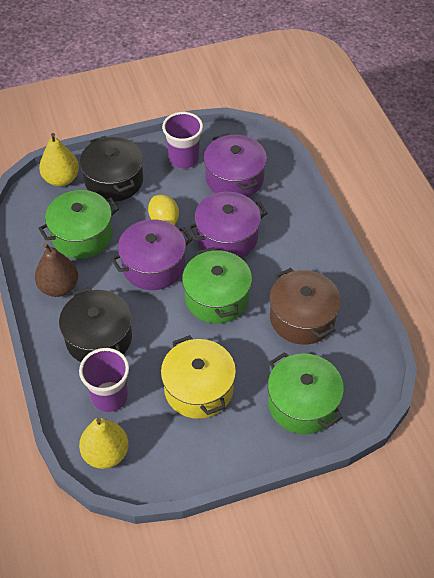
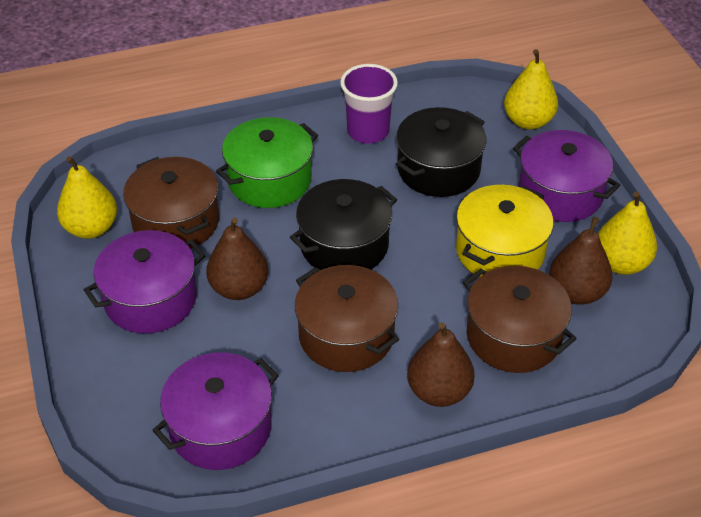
brown pear: 1 -> 3
brown pot: 1 -> 3
green pot: 3 -> 1
purple cup: 2 -> 1
yellow lemon: 1 -> 0
yellow pear: 2 -> 3

